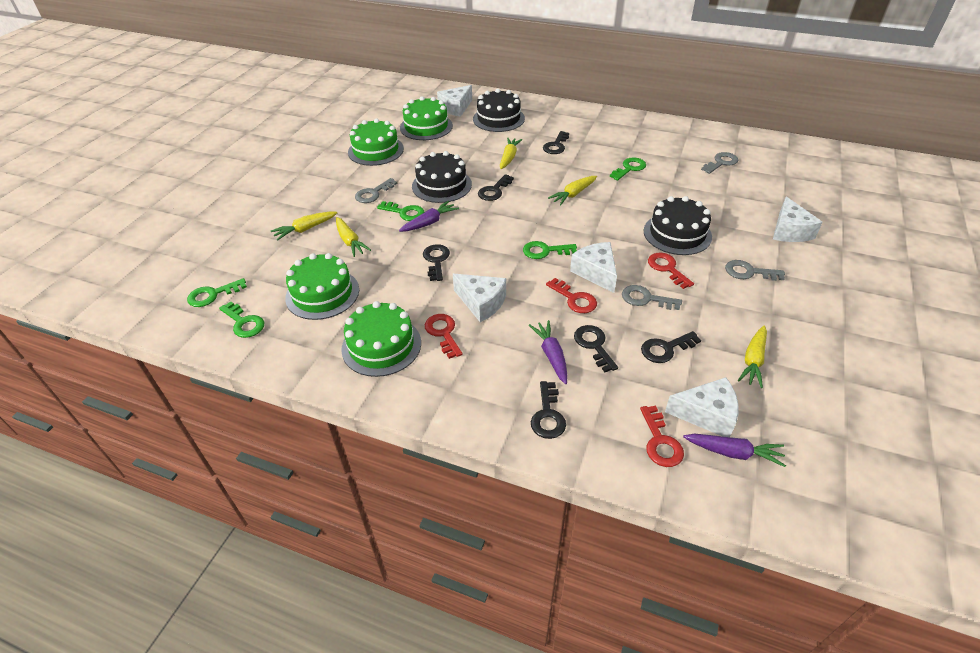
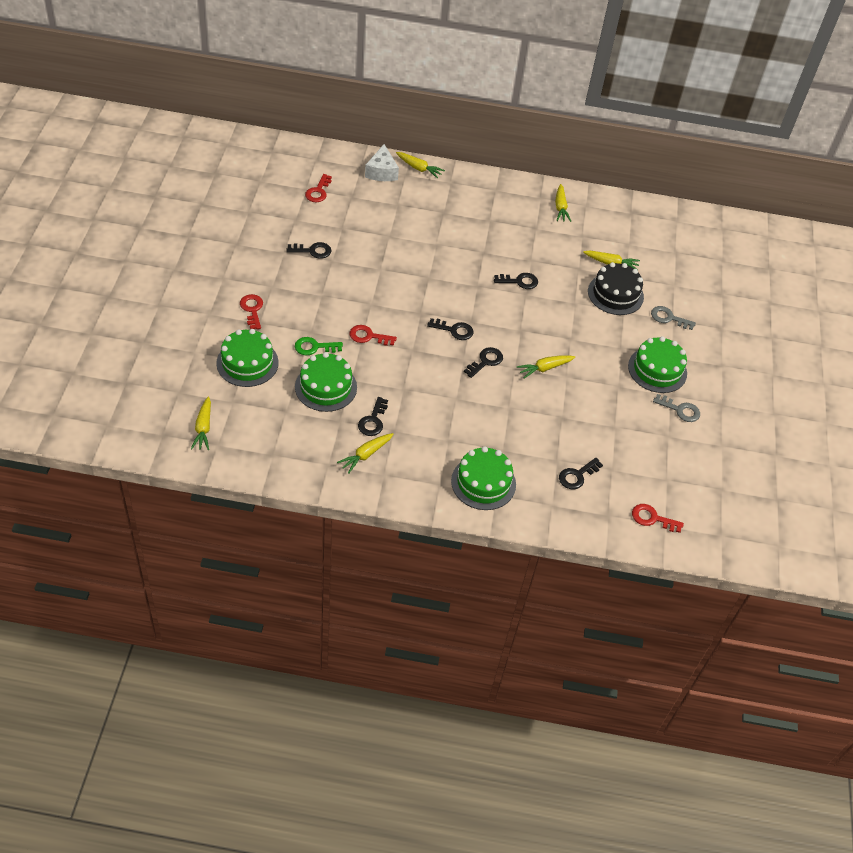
black cake: 3 -> 1
green key: 5 -> 1
grey key: 4 -> 2
purple carrot: 3 -> 0
white cheese: 5 -> 1
yellow carrot: 5 -> 6

